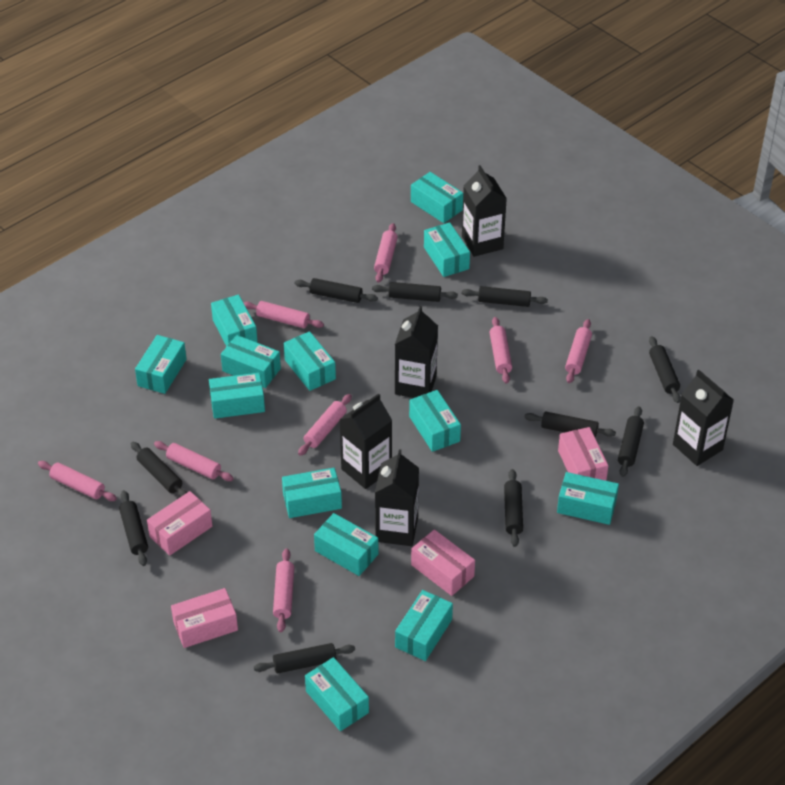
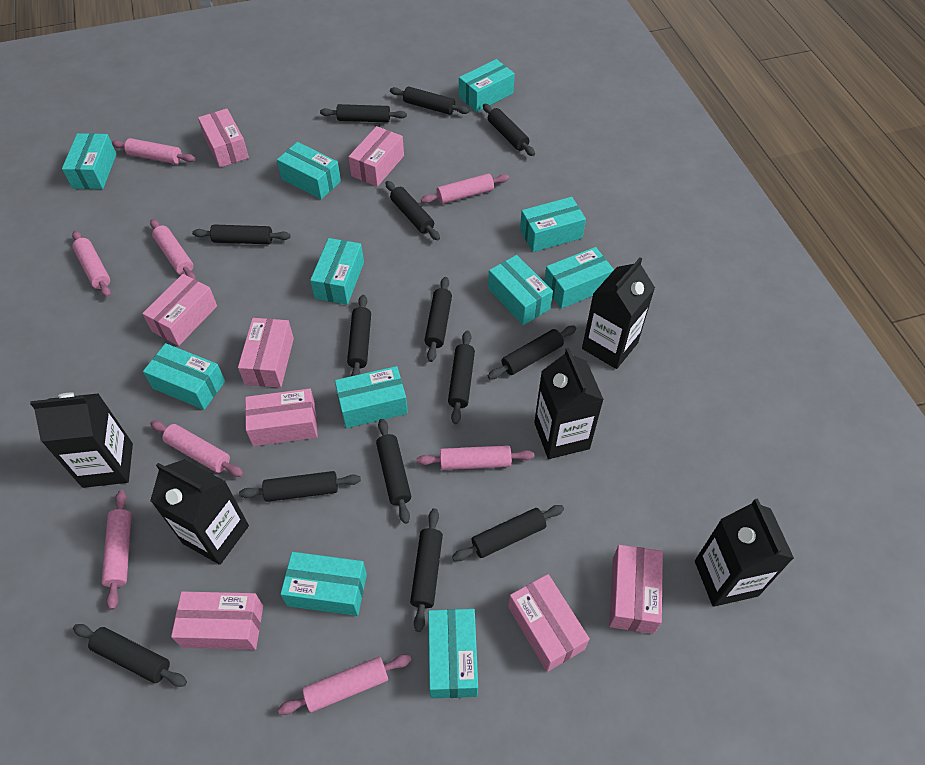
black rolling pin: 10 -> 14
pink box: 4 -> 8
turquoise box: 13 -> 11

